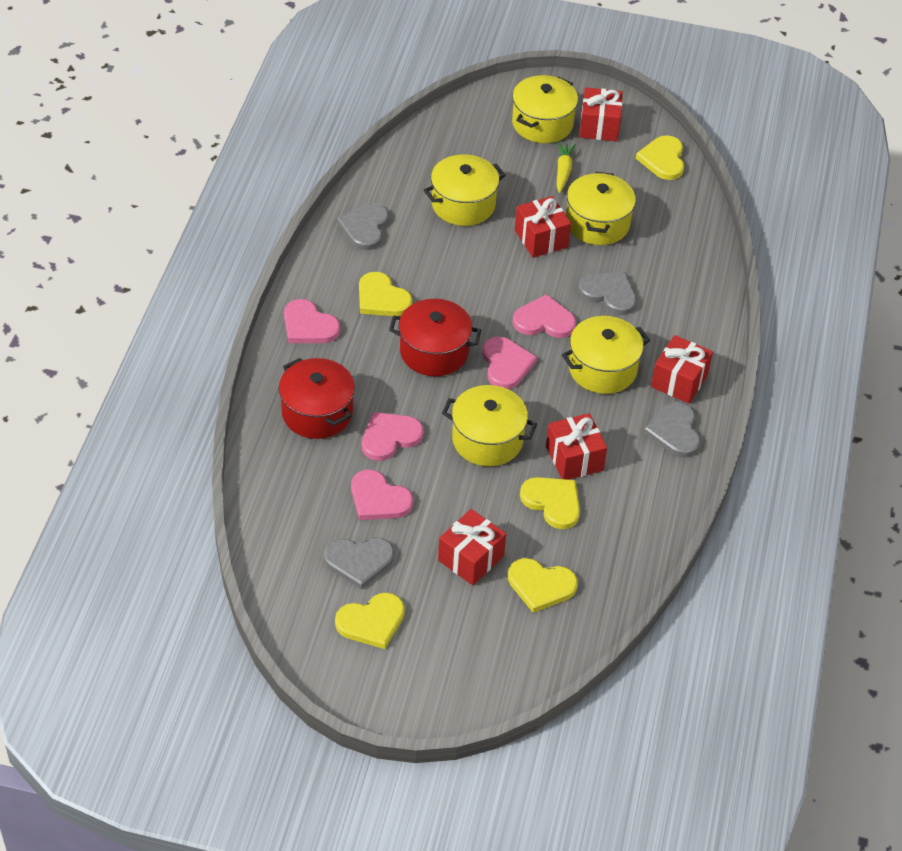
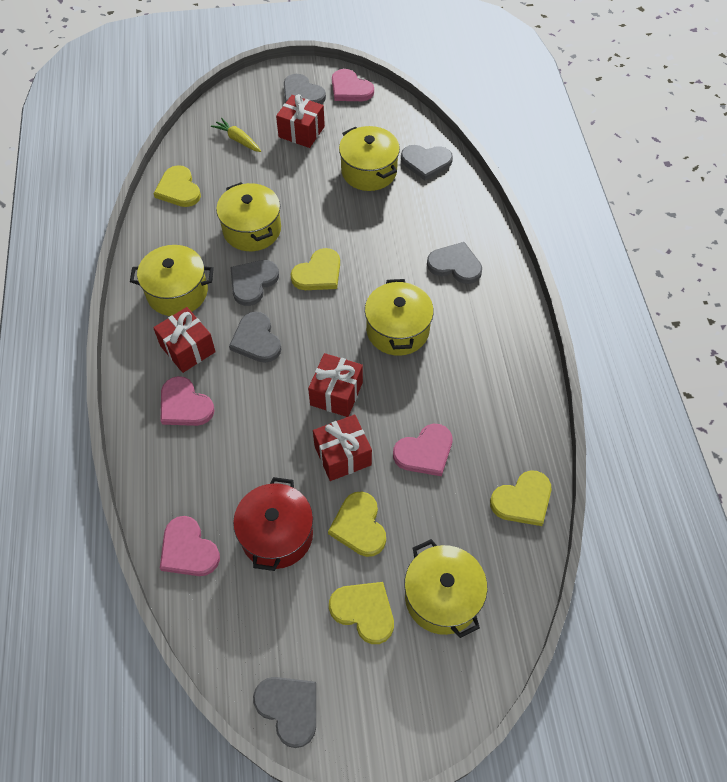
grey heart: 4 -> 6
pink heart: 5 -> 4
red gift: 5 -> 4
red pot: 2 -> 1

